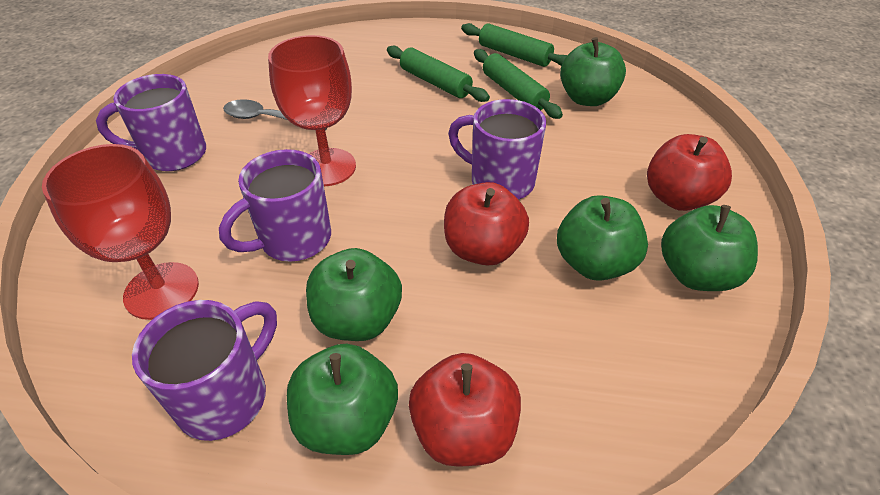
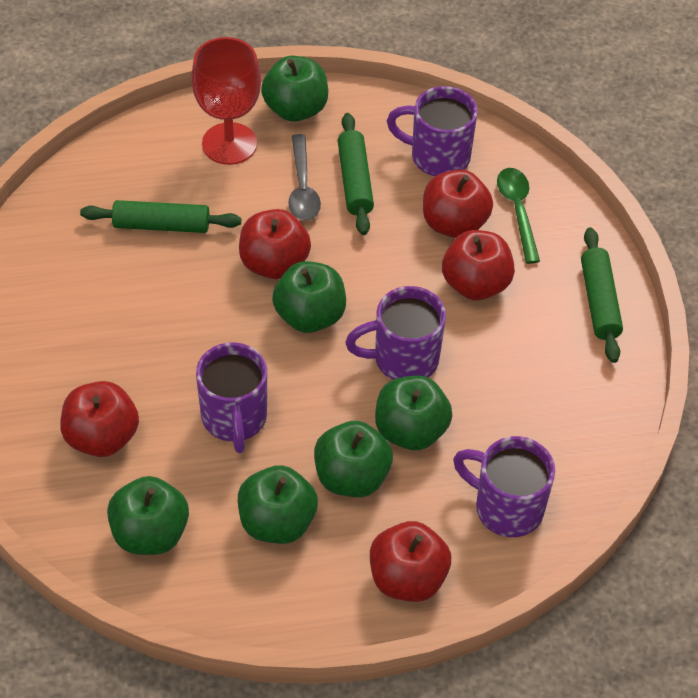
green apple: 5 -> 6
green spoon: 0 -> 1
red apple: 3 -> 5
red goblet: 2 -> 1

